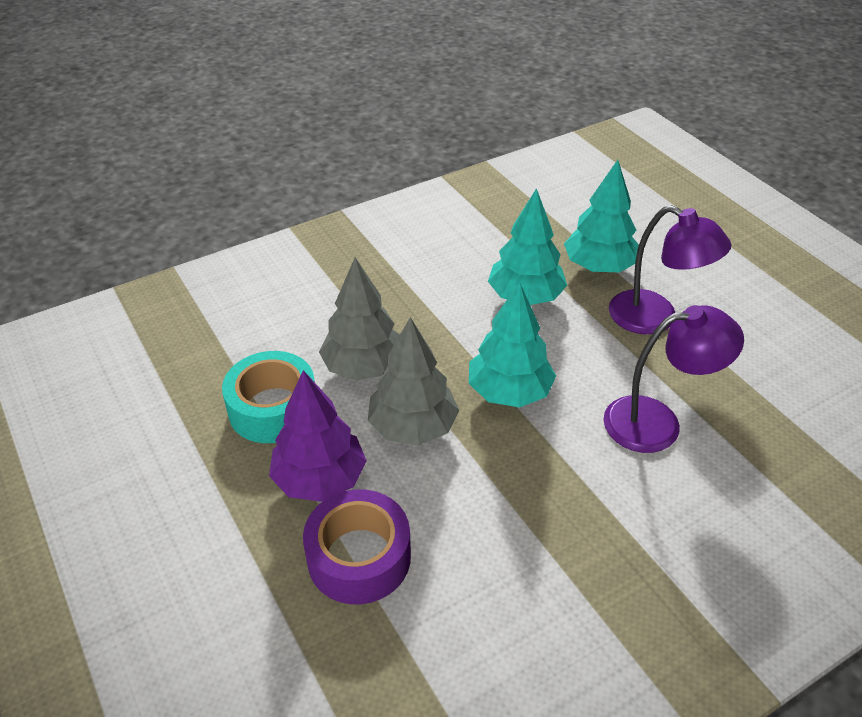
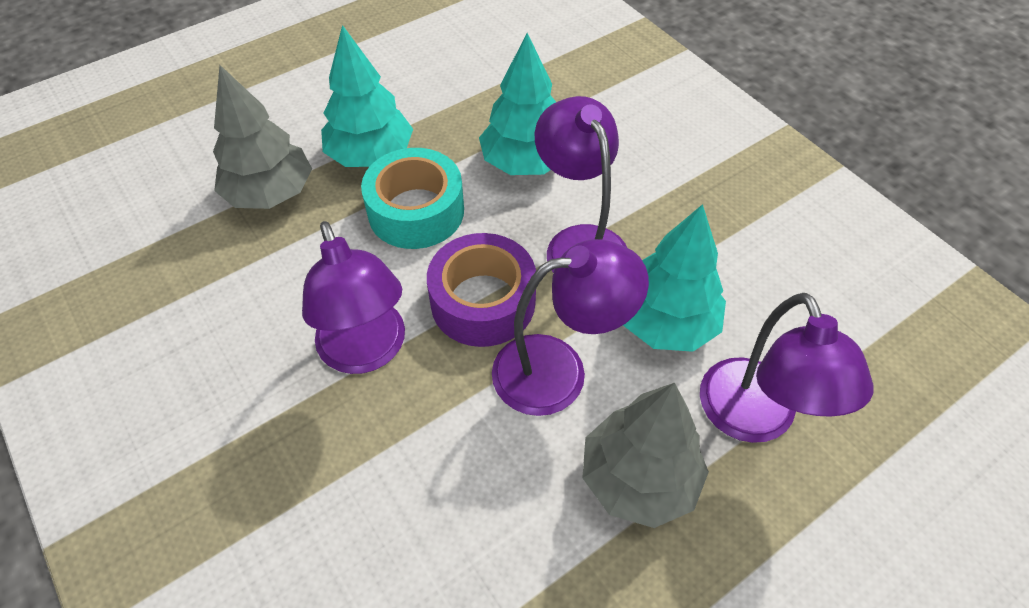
purple lamp: 2 -> 4
purple tree: 1 -> 0

